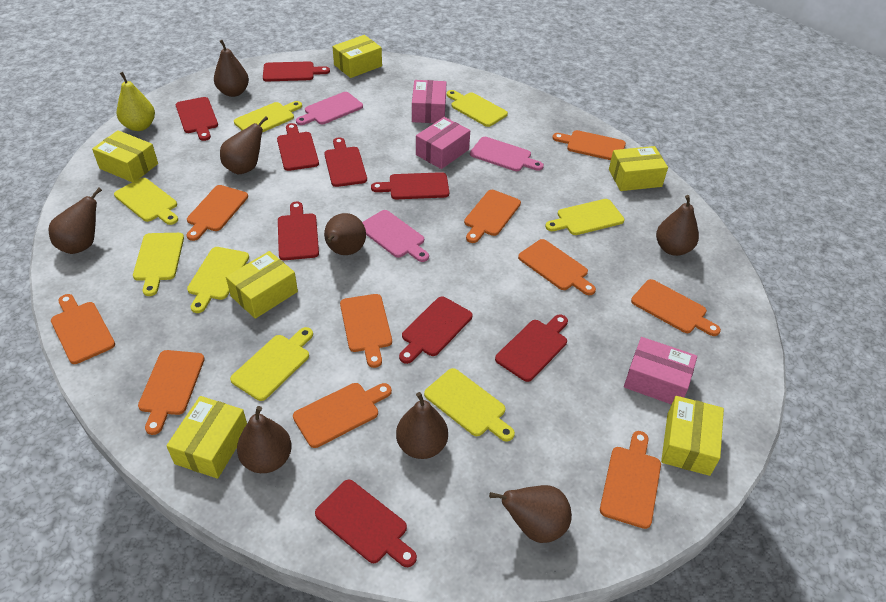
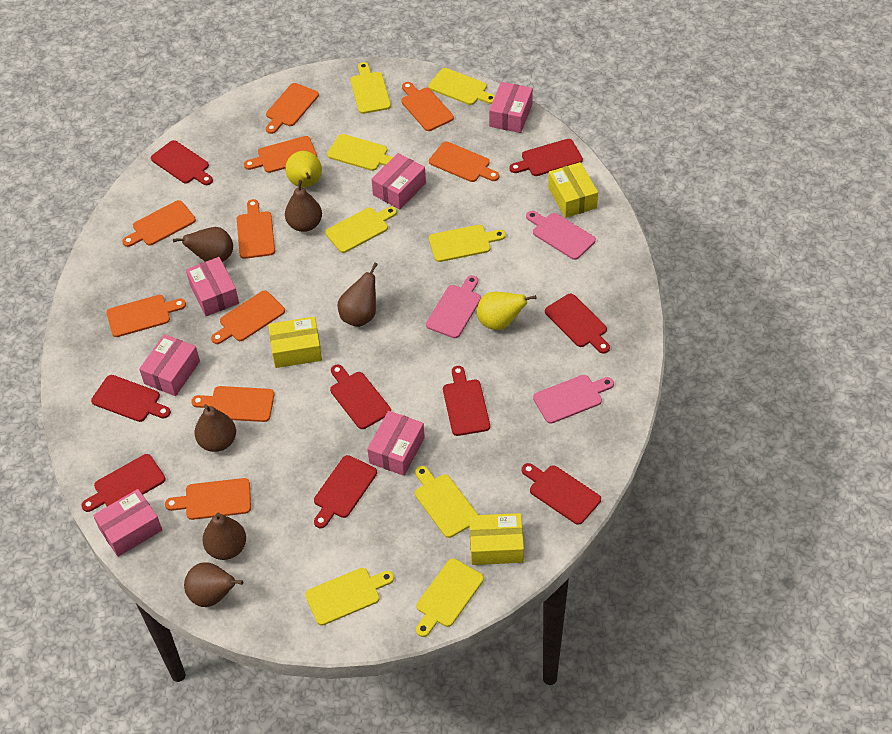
brown pear: 8 -> 6
pink box: 3 -> 6
yellow box: 6 -> 3
yellow pear: 1 -> 2

